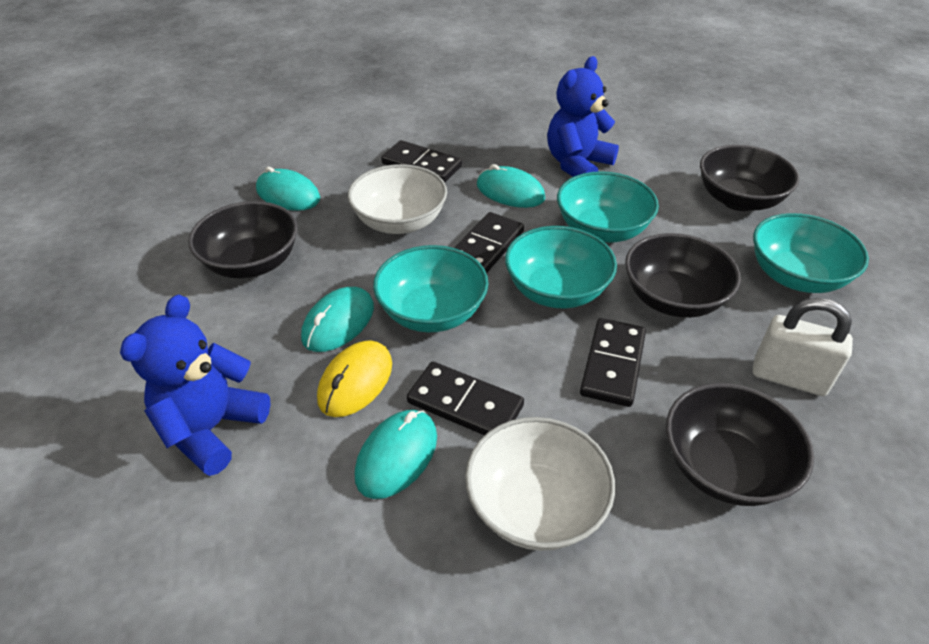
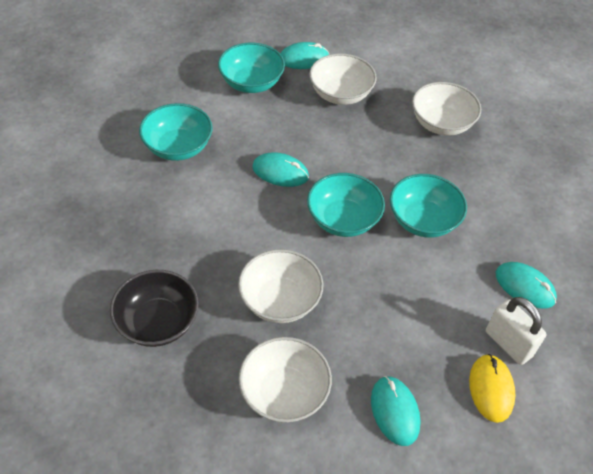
black bowl: 4 -> 1
black domino: 4 -> 0
blue teddy bear: 2 -> 0
white bowl: 2 -> 4

